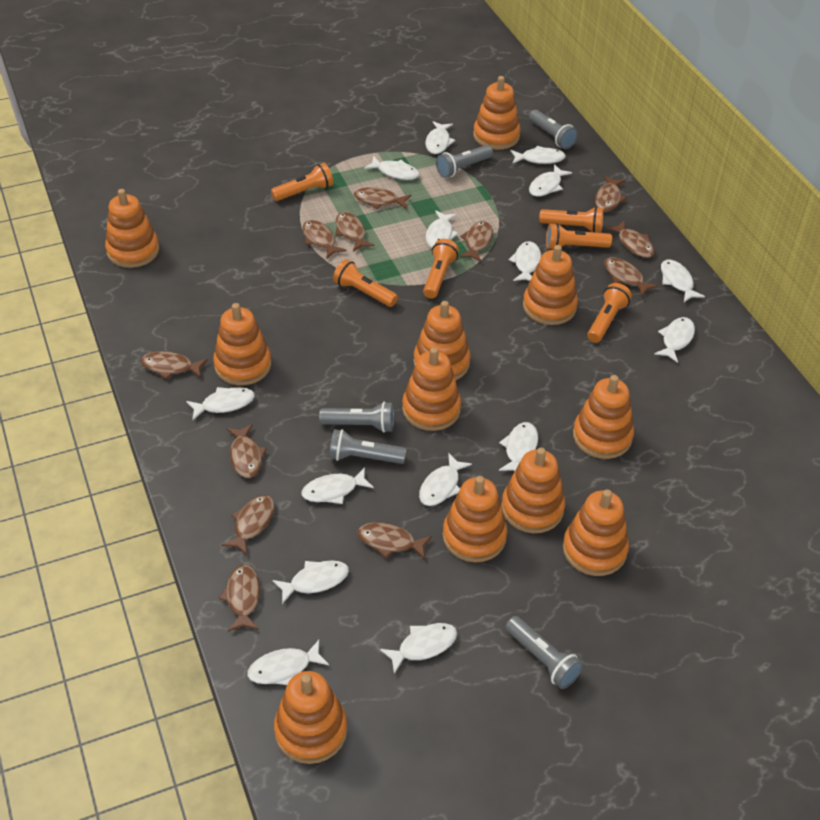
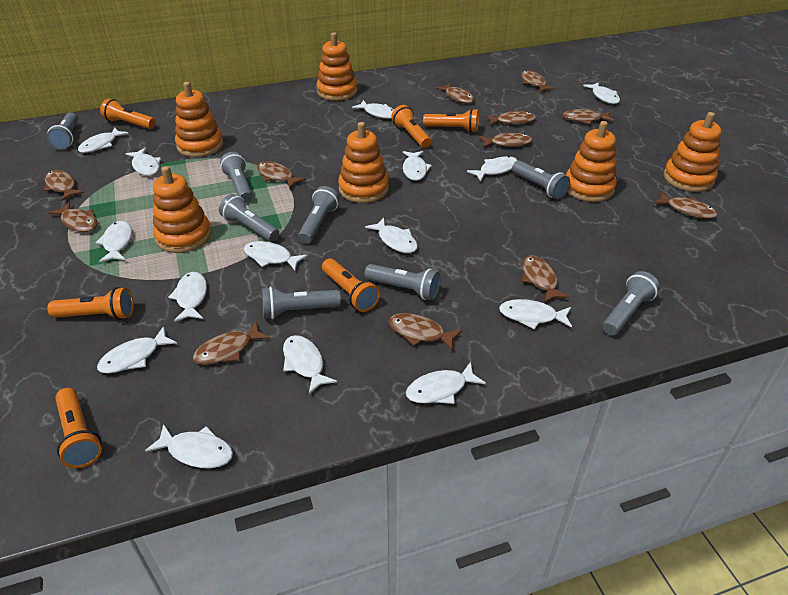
grey flashlight: 5 -> 8
orange stacking toy: 11 -> 6

